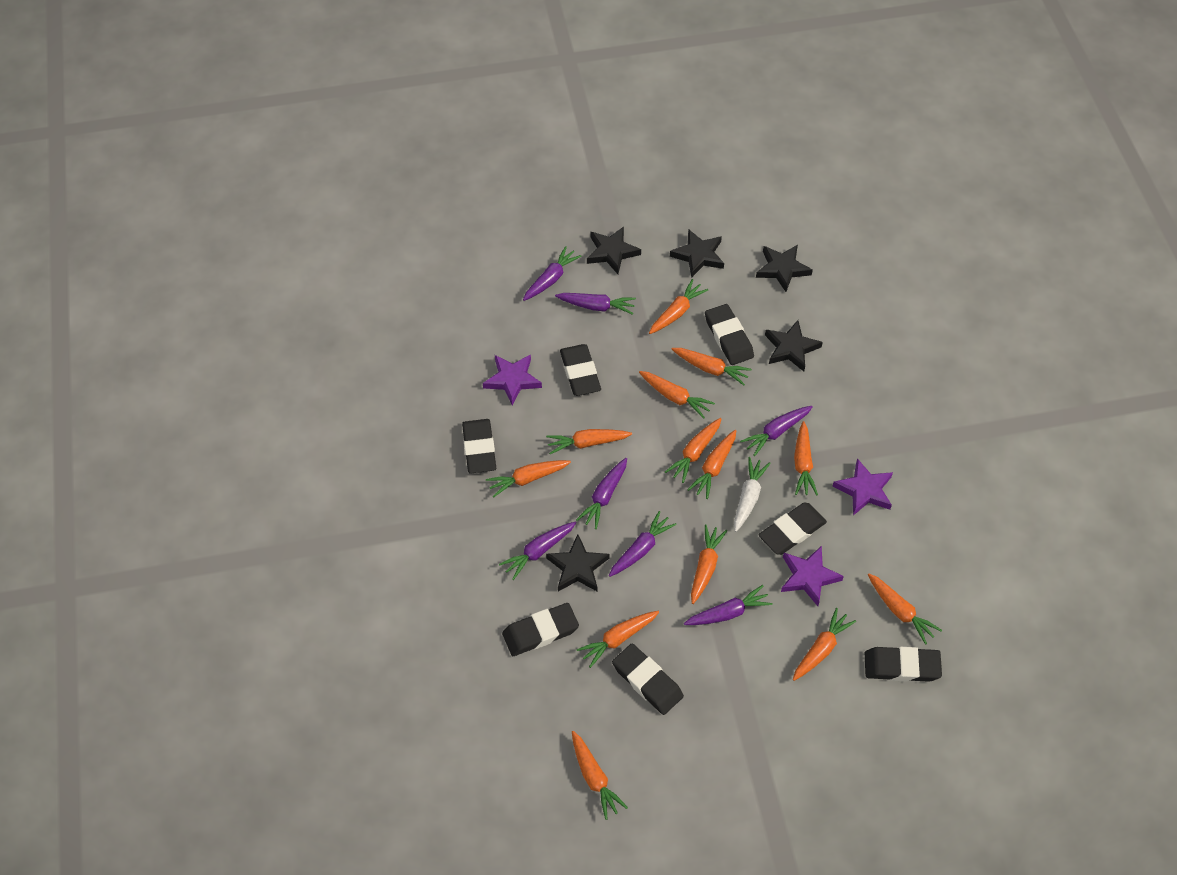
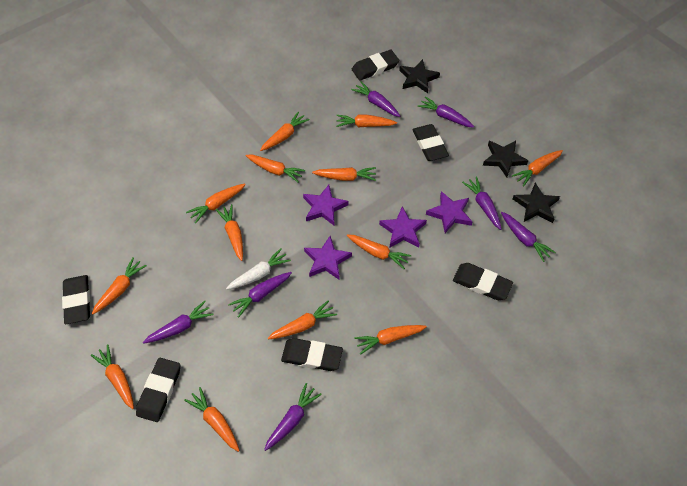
black eraser: 7 -> 6
black star: 5 -> 3
purple star: 3 -> 4

